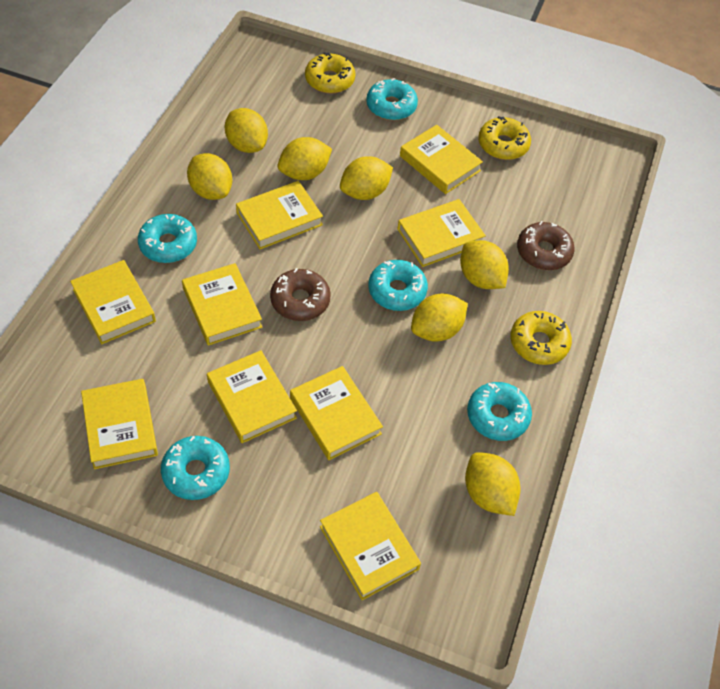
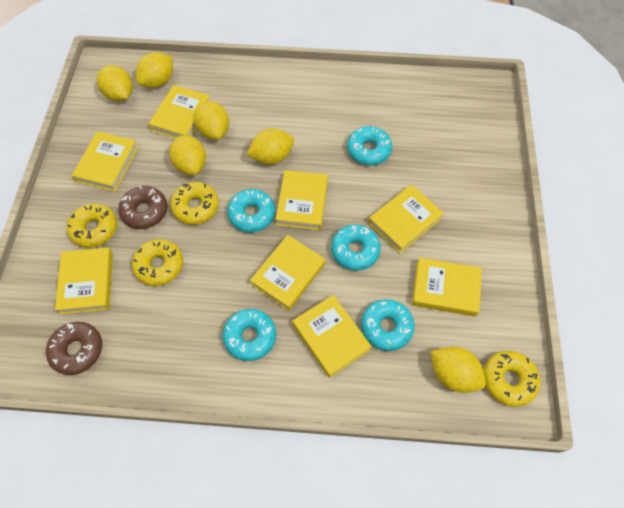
yellow book: 9 -> 8
yellow donut: 3 -> 4
yellow lemon: 7 -> 6

